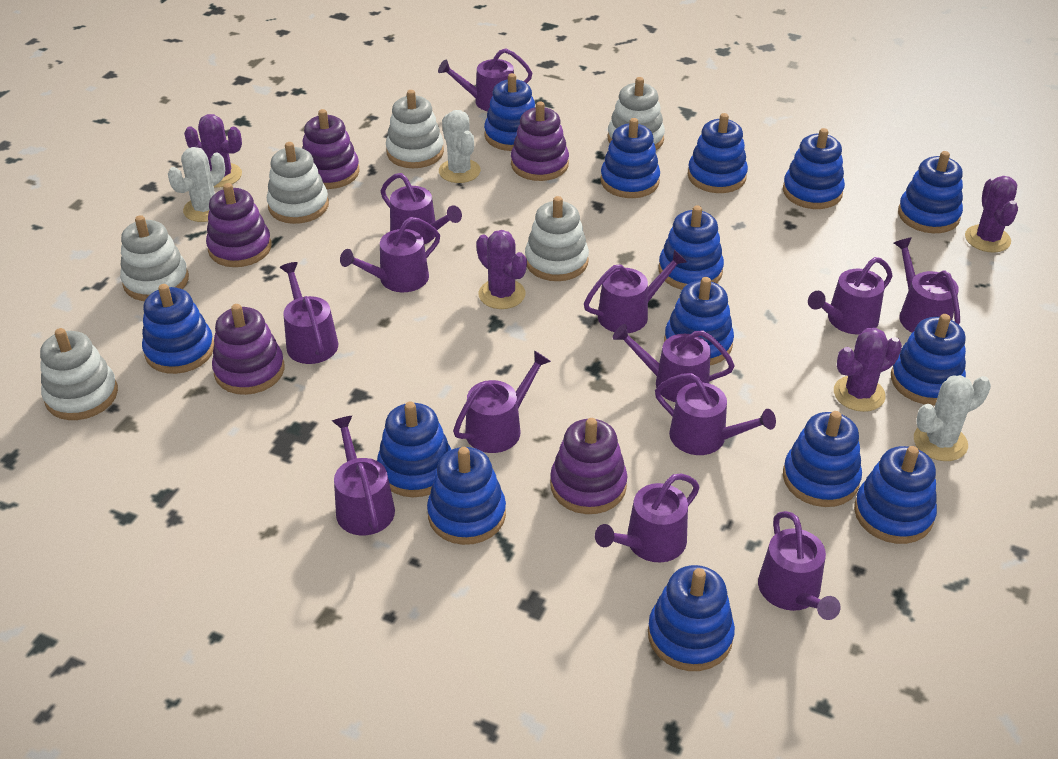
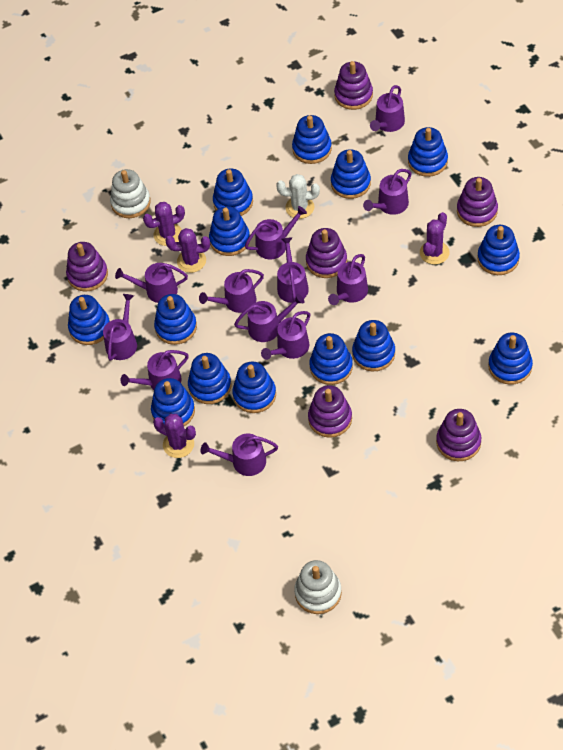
purple stacking toy: 5 -> 6
purple watering can: 13 -> 12
white cactus: 3 -> 1
white stacking toy: 6 -> 2

